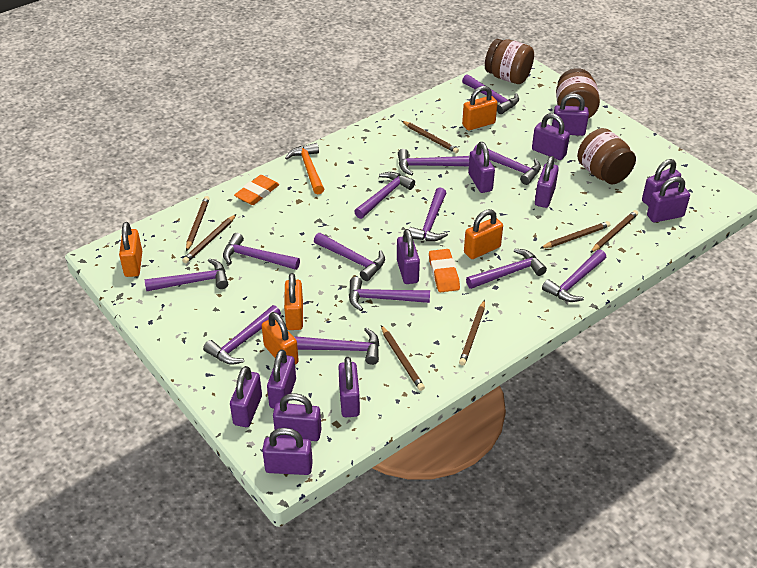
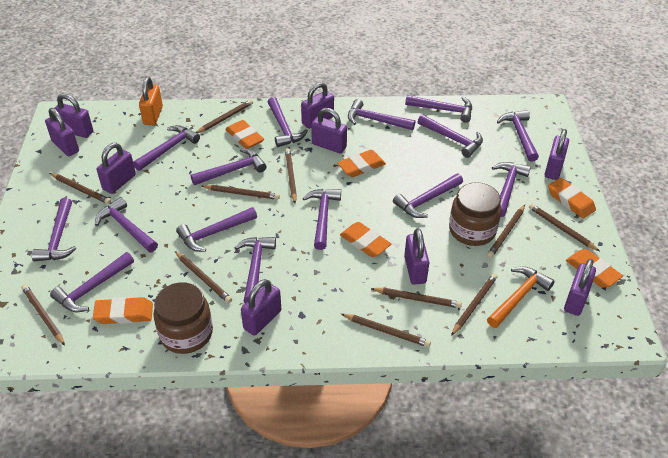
brown jar: 3 -> 2
brown pencil: 7 -> 11
orange eraser: 2 -> 6
orange padlock: 5 -> 1
purple hammer: 13 -> 15
purple padlock: 12 -> 9

